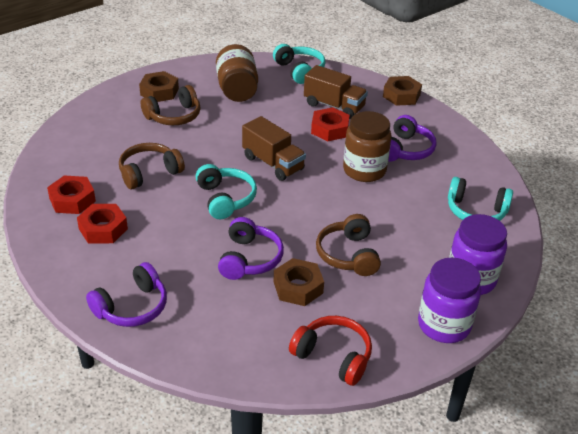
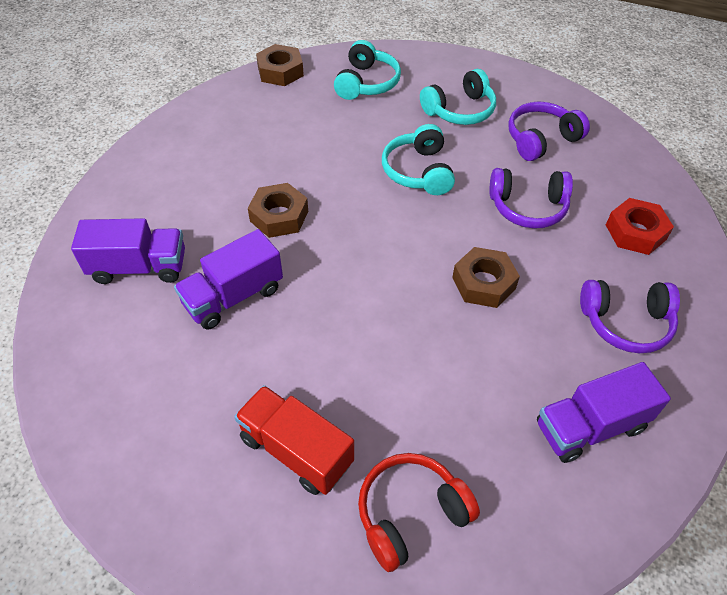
brown headphones: 3 -> 0
brown jar: 2 -> 0
brown truck: 2 -> 0
purple jar: 2 -> 0
purple truck: 0 -> 3
red nut: 3 -> 1
red truck: 0 -> 1

